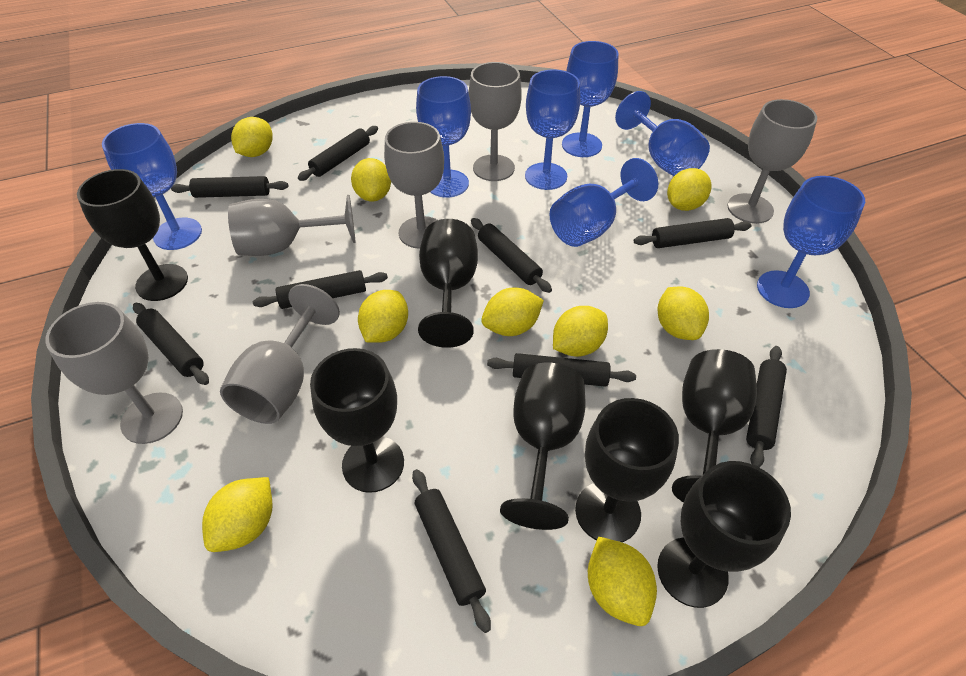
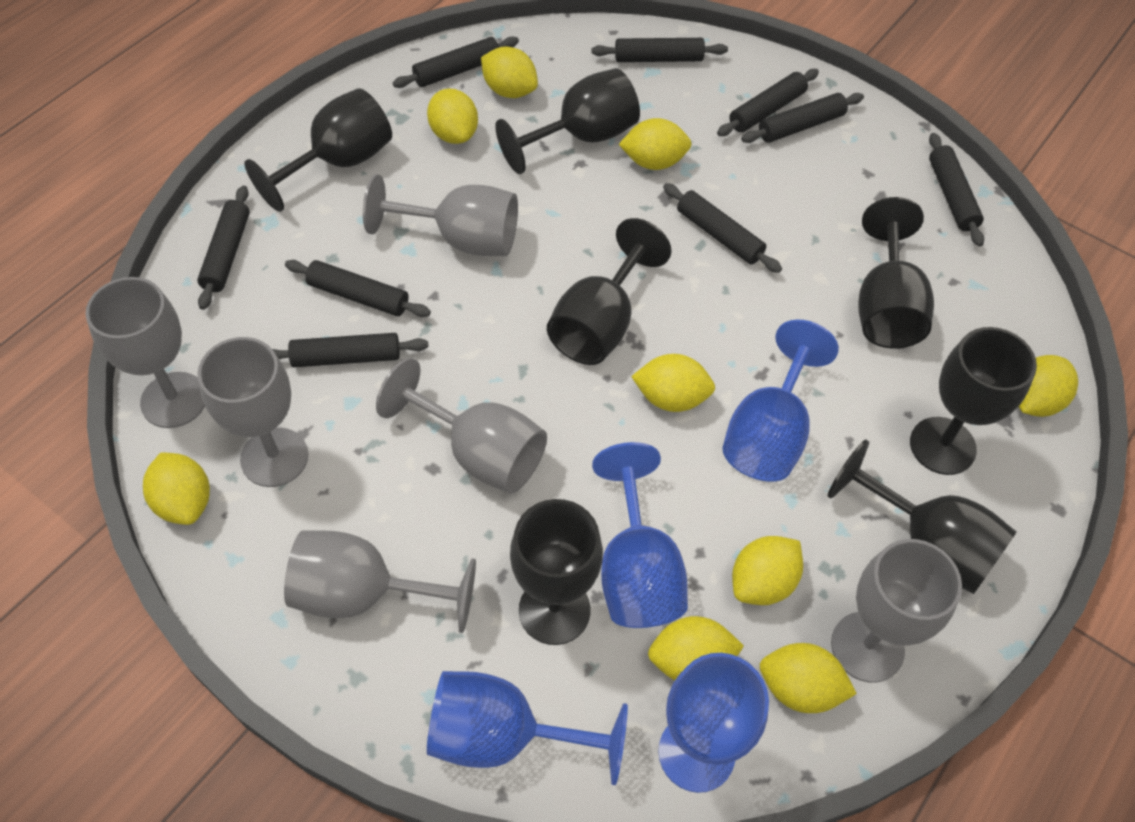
blue goblet: 7 -> 4

